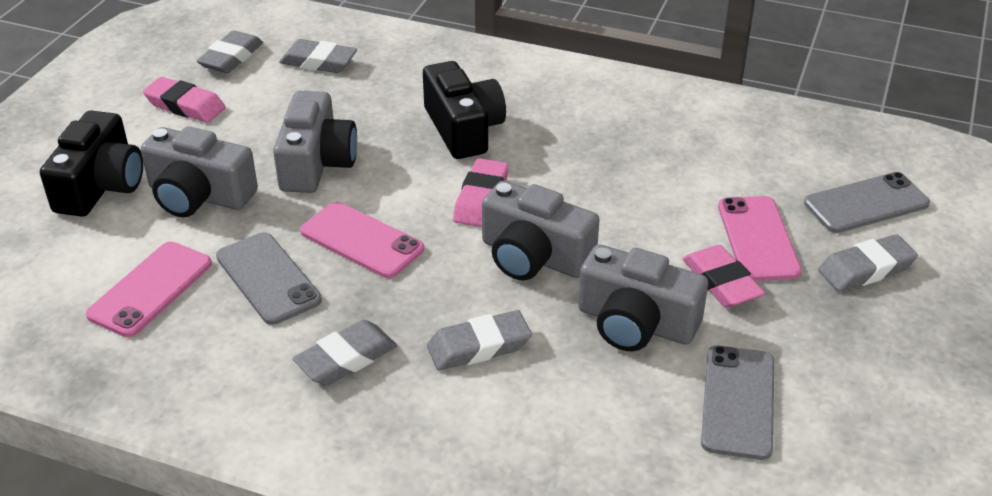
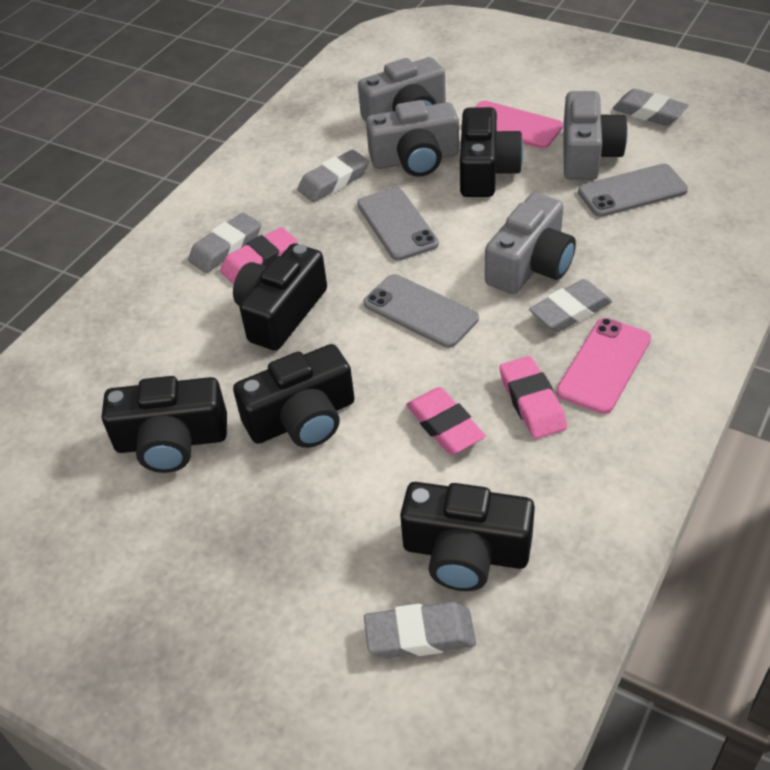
black camera: 2 -> 5
pink phone: 3 -> 2

